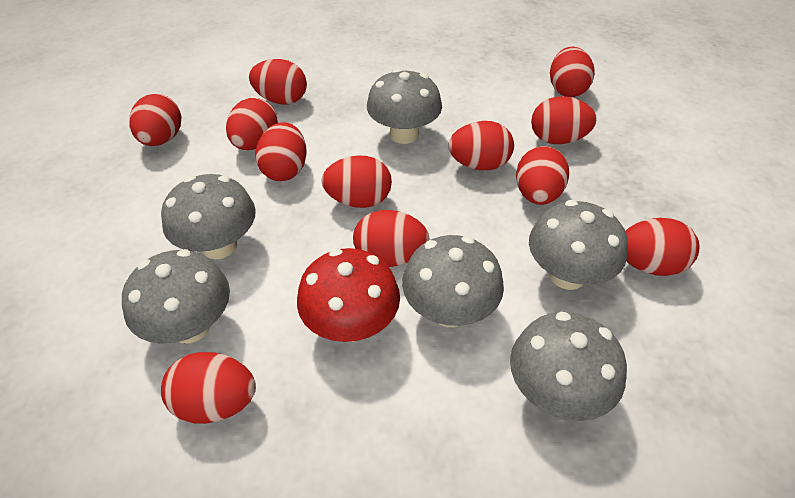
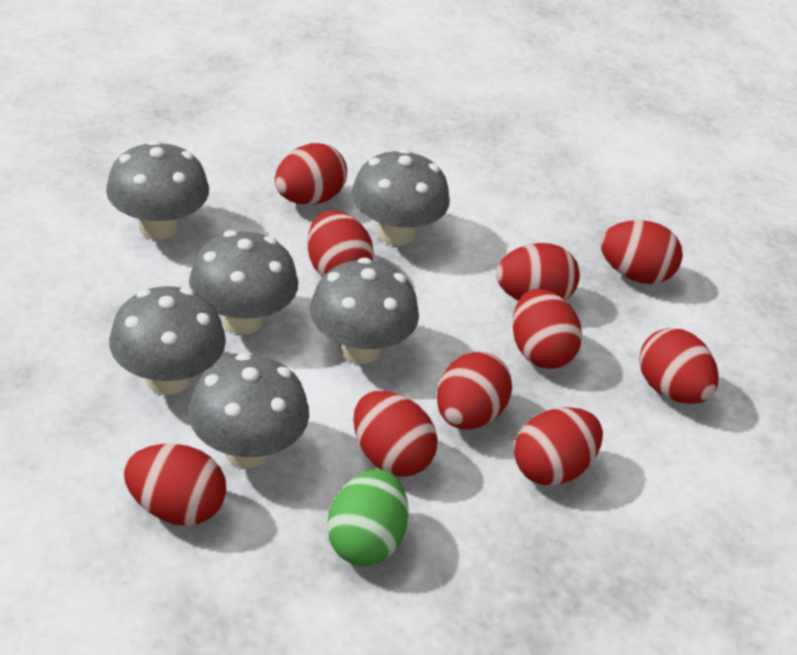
green egg: 0 -> 1
red egg: 12 -> 10
red mushroom: 1 -> 0

